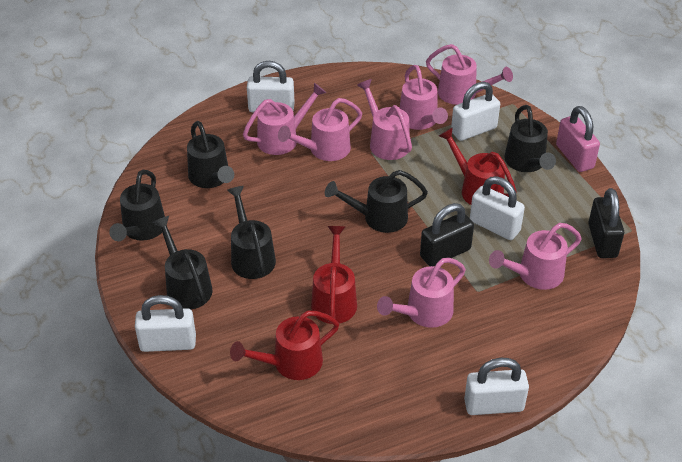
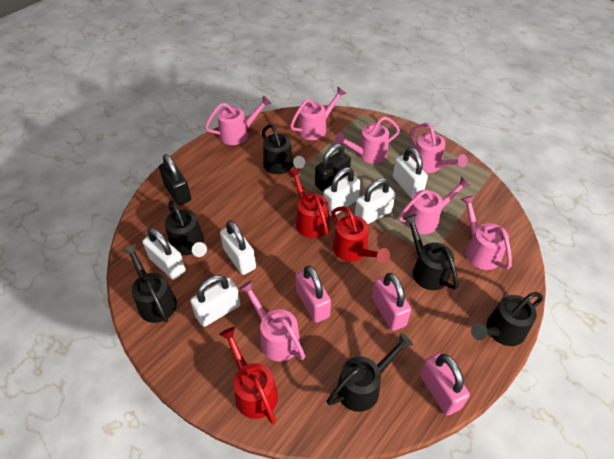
pink padlock: 1 -> 3
white padlock: 5 -> 6

